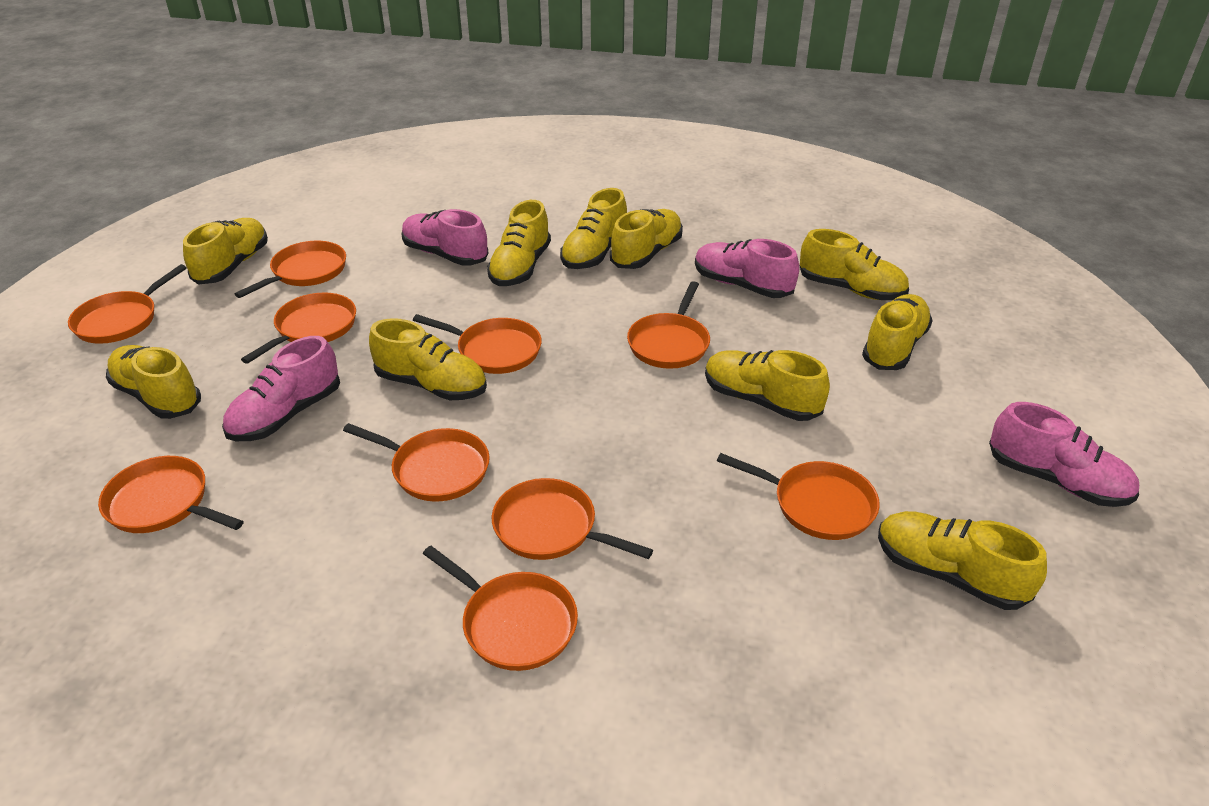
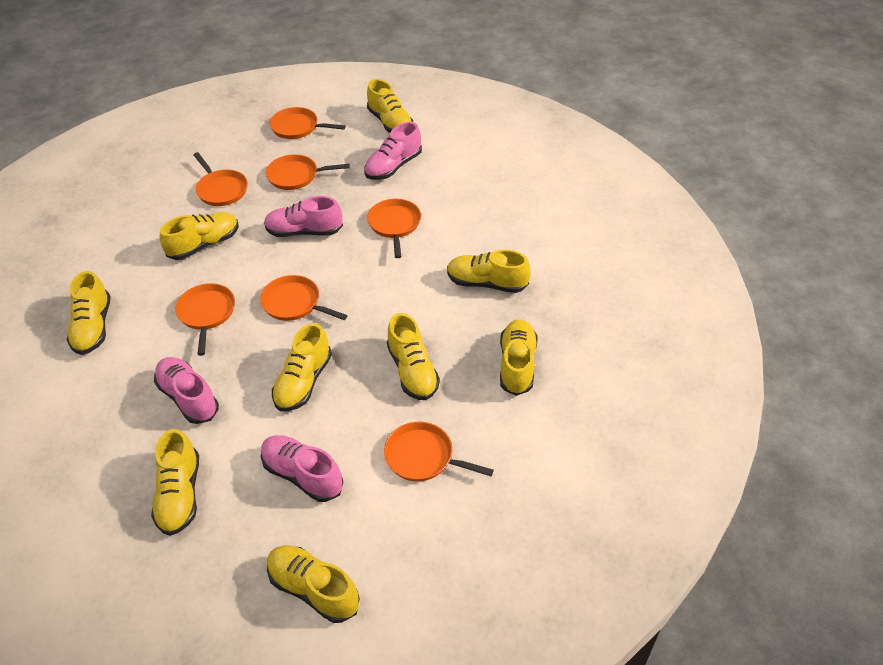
orange pan: 10 -> 7
yellow shoe: 10 -> 9

